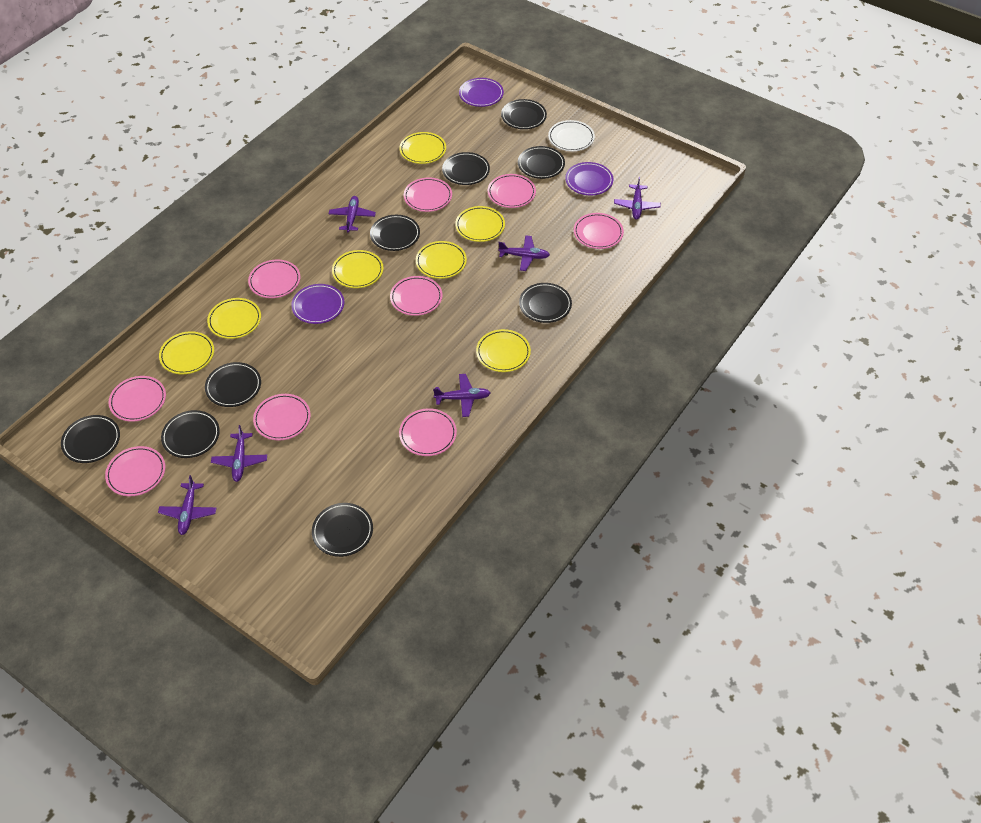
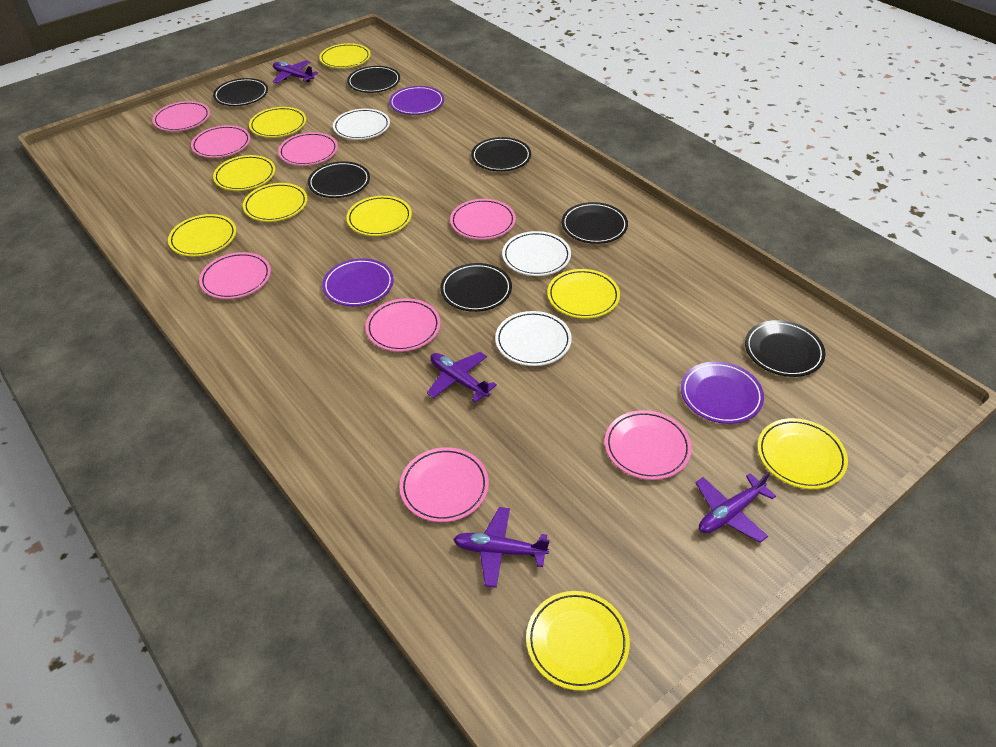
black plate: 9 -> 7
pink plate: 9 -> 8
purple plane: 6 -> 4
white plate: 1 -> 3
yellow plate: 7 -> 9

